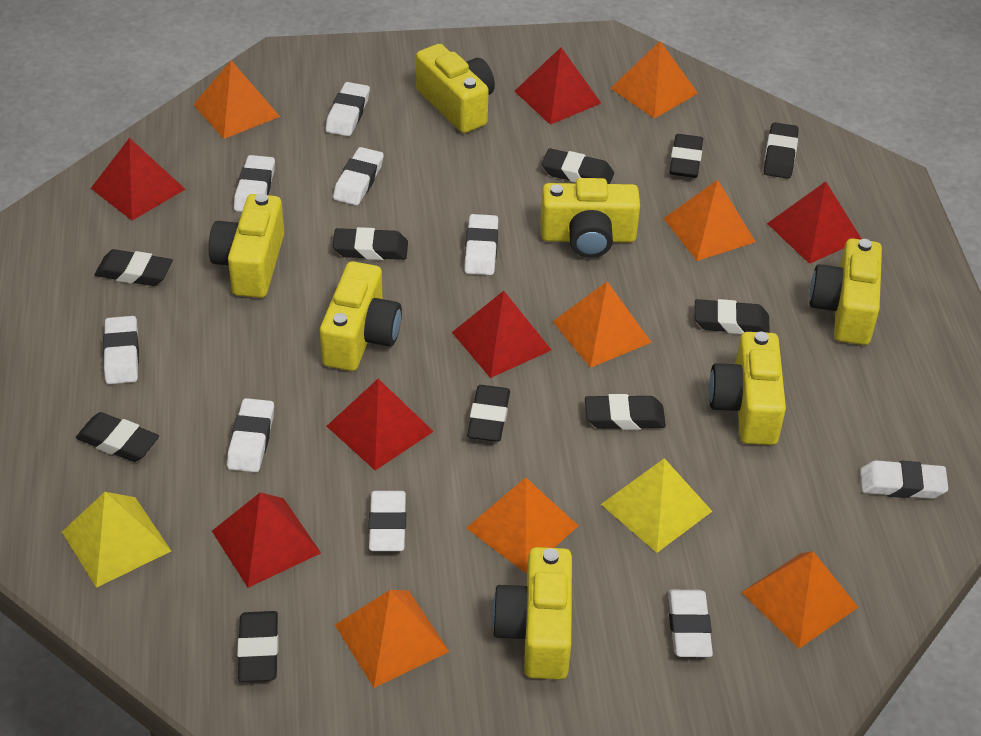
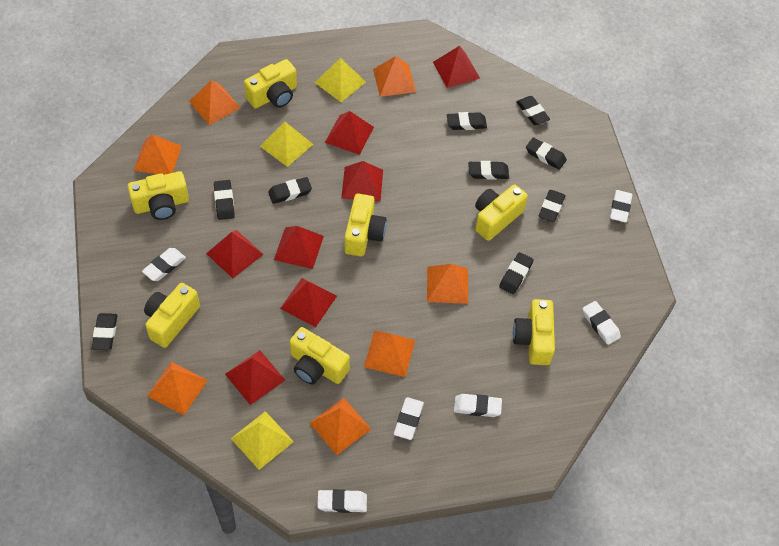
black eraser: 10 -> 9
red pyramid: 6 -> 7
white eraser: 9 -> 6
yellow pyramid: 2 -> 3

